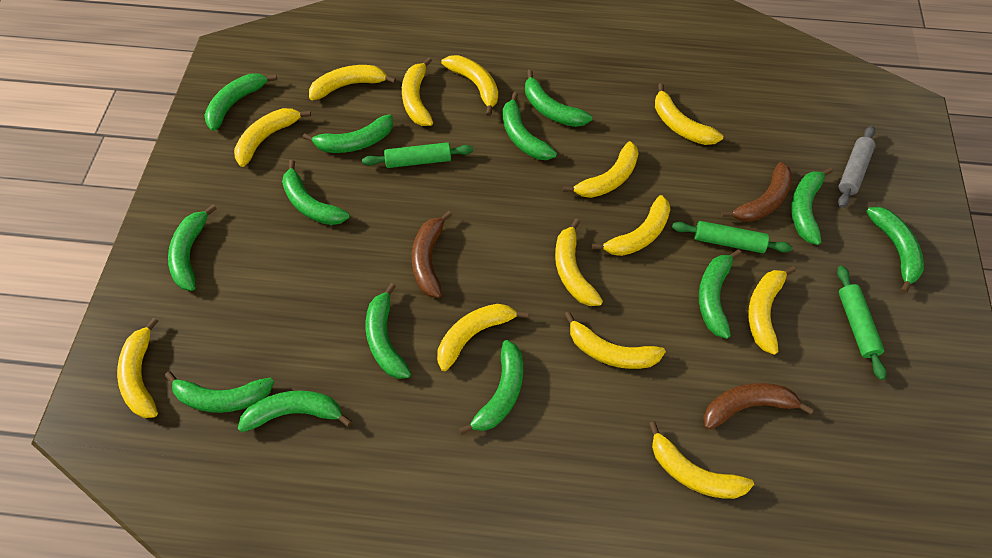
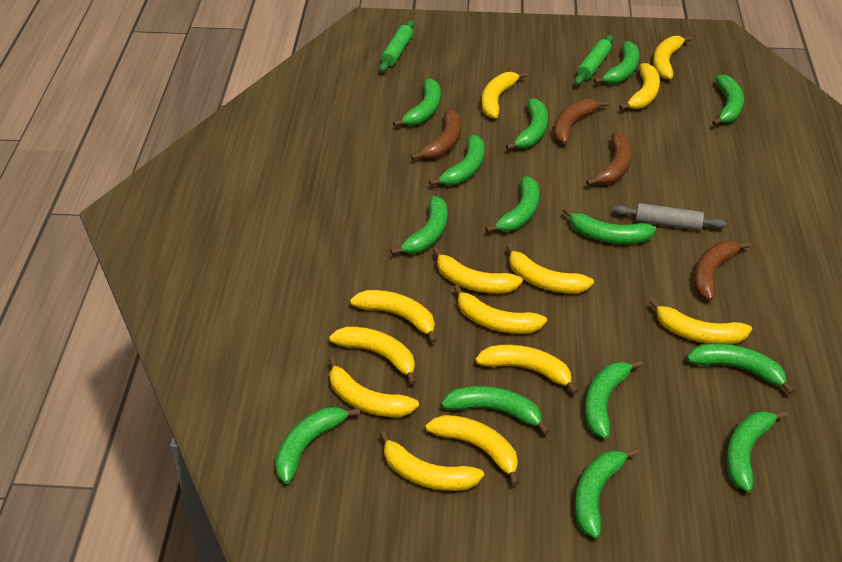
brown banana: 3 -> 4
green banana: 13 -> 14
green rolling pin: 3 -> 2

